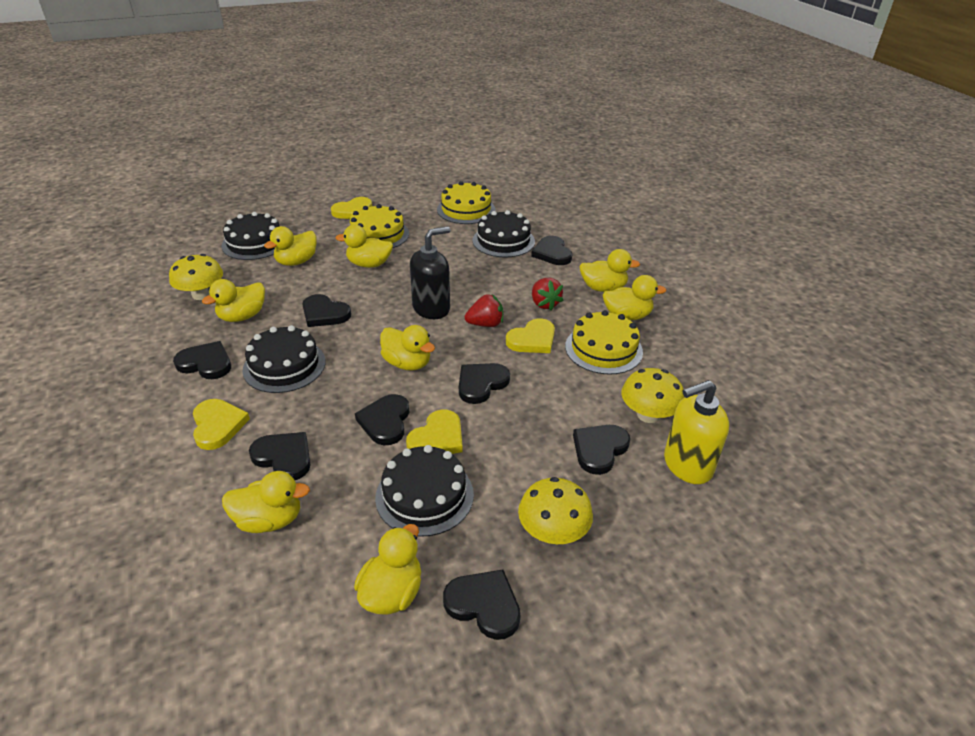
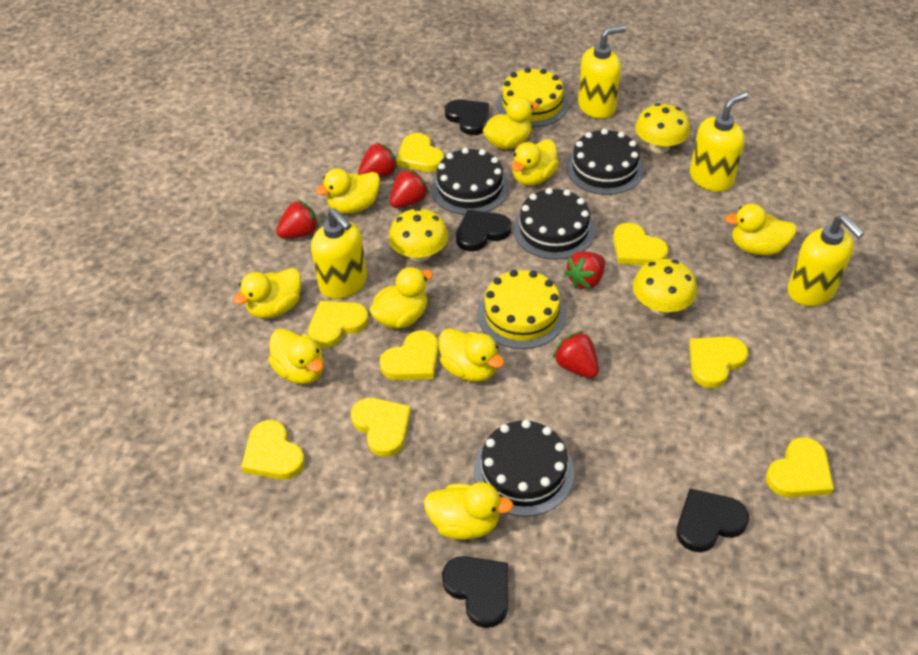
black heart: 8 -> 4
black soap dispenser: 1 -> 0
red strawberry: 2 -> 5
yellow cake: 3 -> 2
yellow duck: 8 -> 9
yellow heart: 4 -> 8
yellow soap dispenser: 1 -> 4

